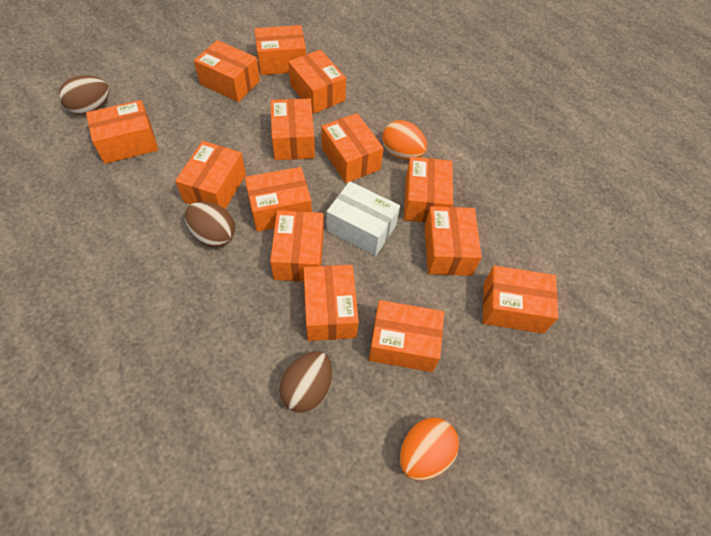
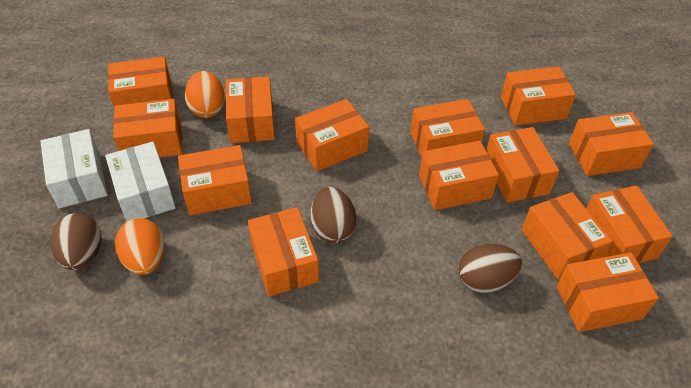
white box: 1 -> 2

